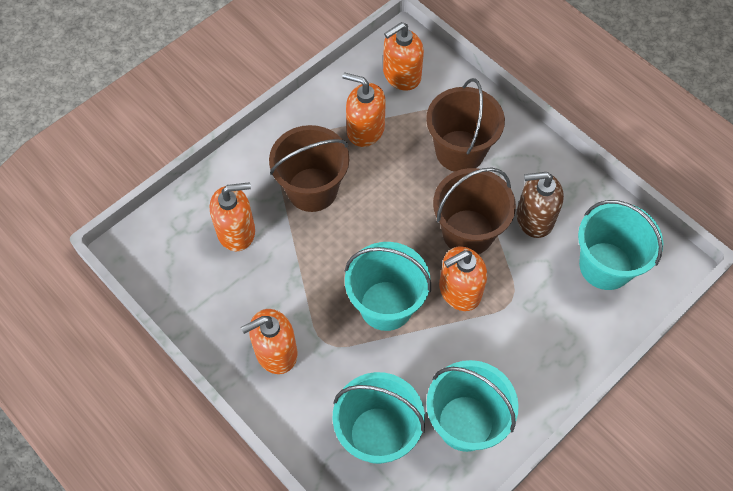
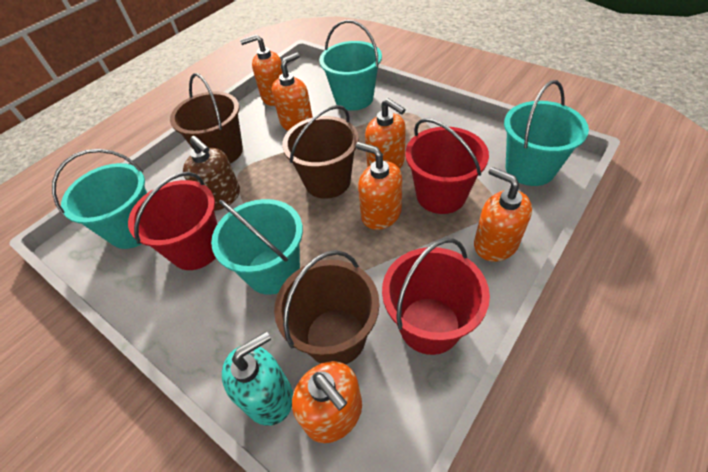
orange soap dispenser: 5 -> 6
red bucket: 0 -> 3
turquoise soap dispenser: 0 -> 1

